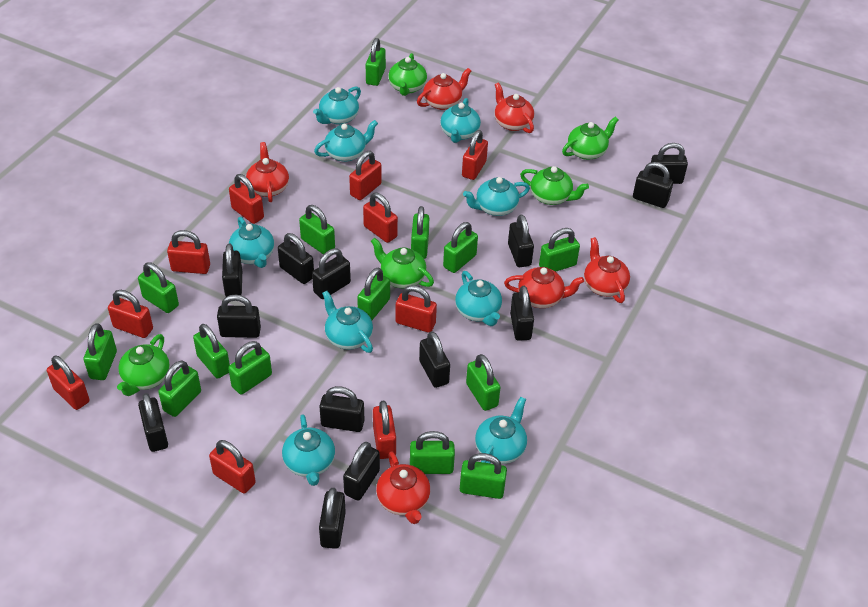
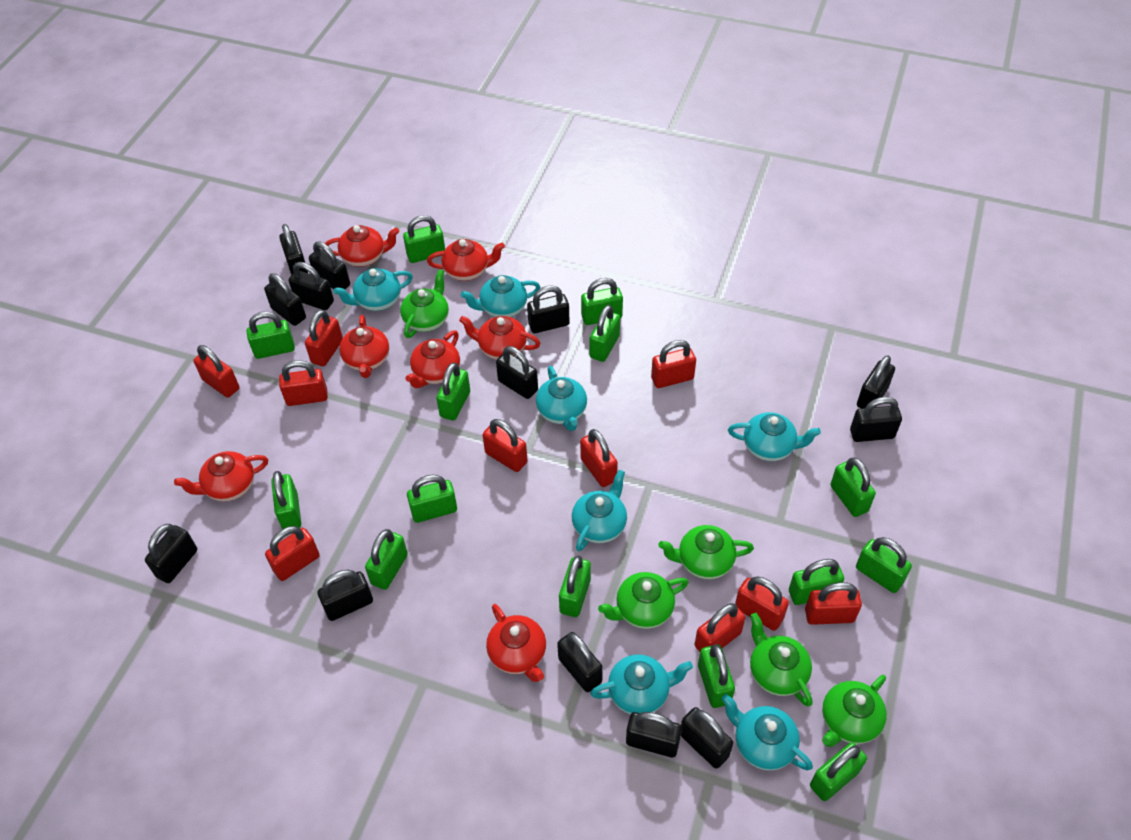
red teapot: 6 -> 7
turquoise teapot: 9 -> 7

